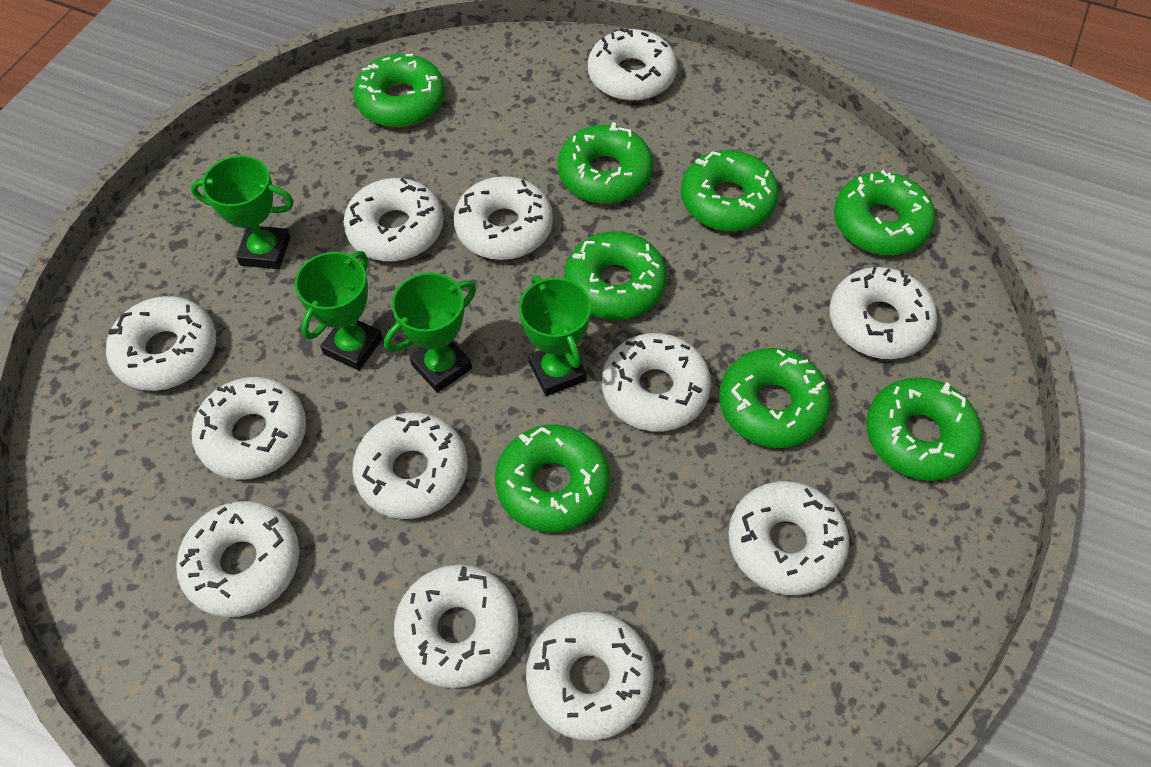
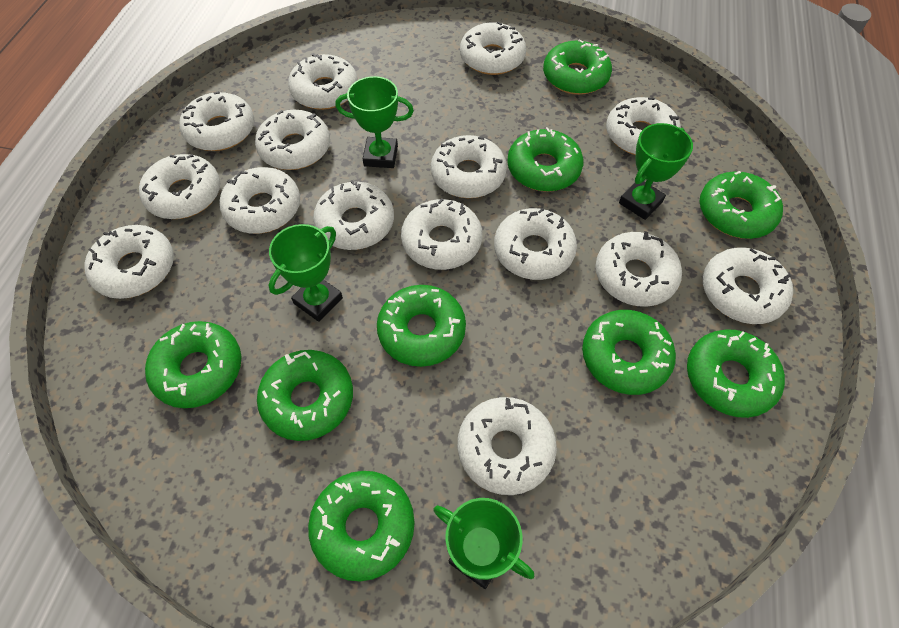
green donut: 8 -> 9
white donut: 12 -> 15

